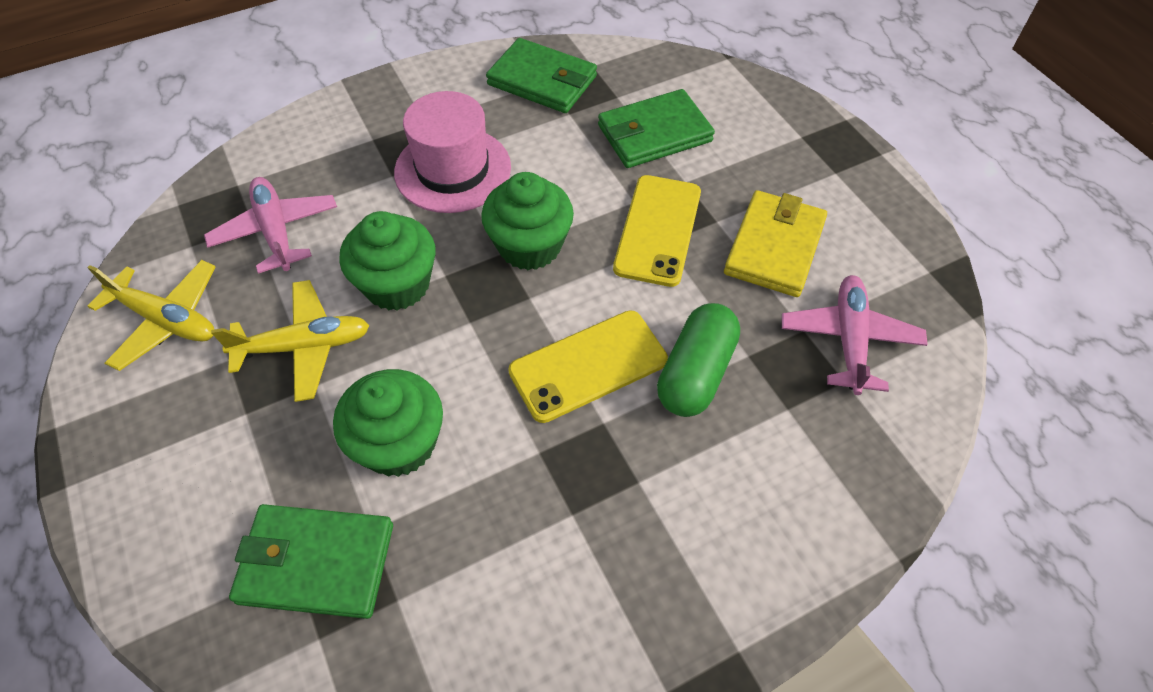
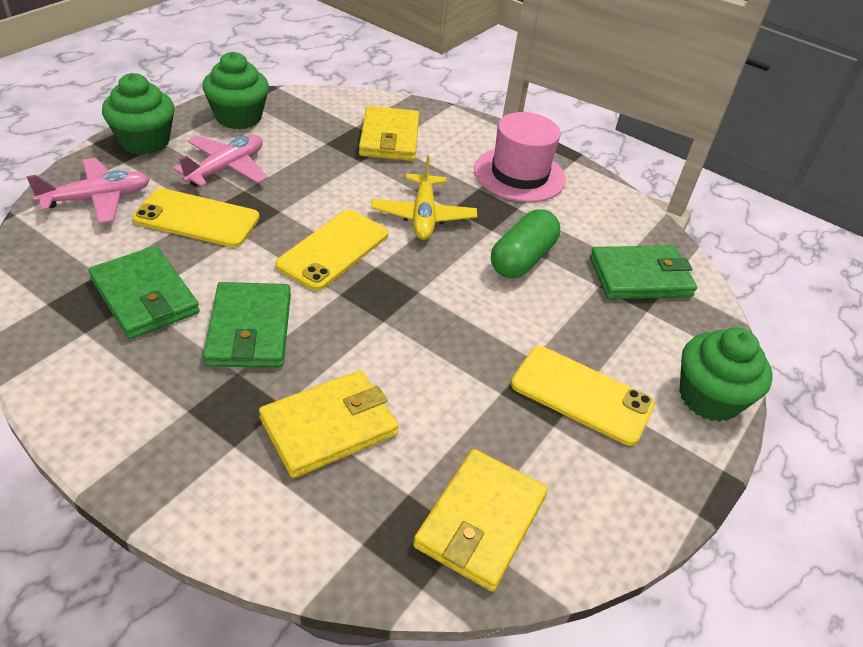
yellow phone: 2 -> 3
yellow plane: 2 -> 1
yellow wallet: 1 -> 3

